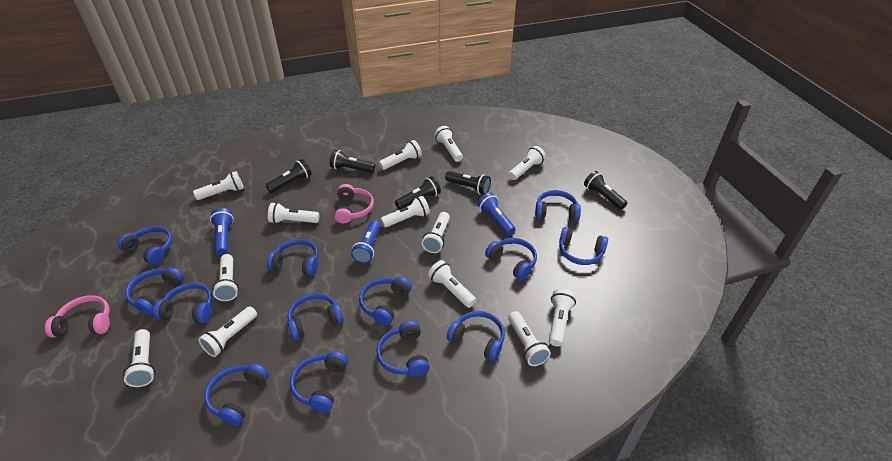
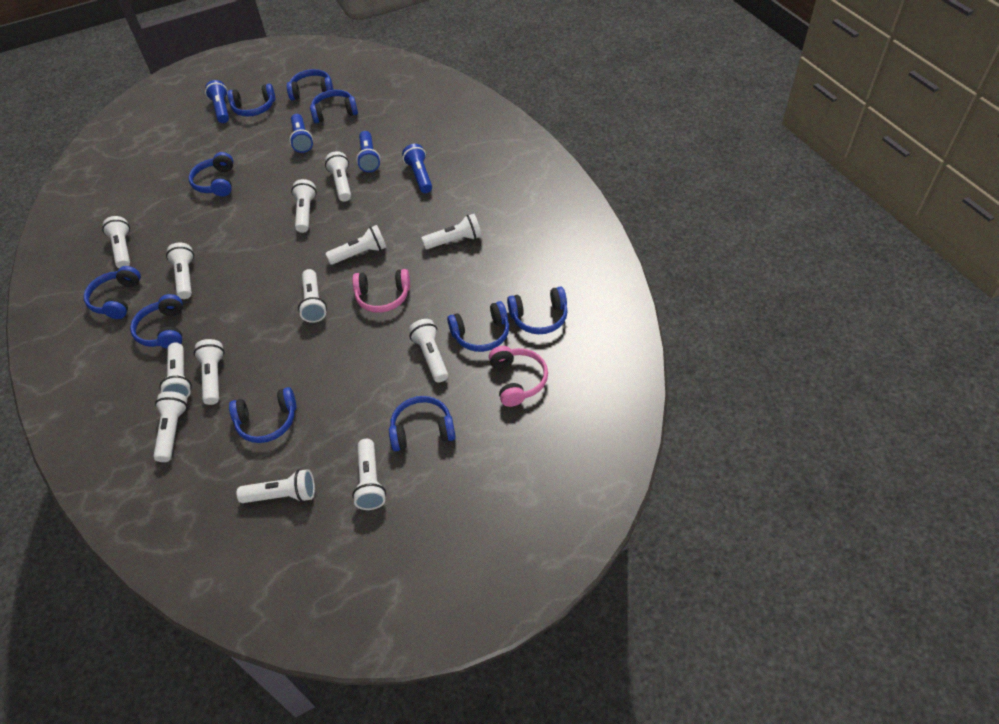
black flashlight: 5 -> 0
blue flashlight: 3 -> 4
blue headphones: 13 -> 10

